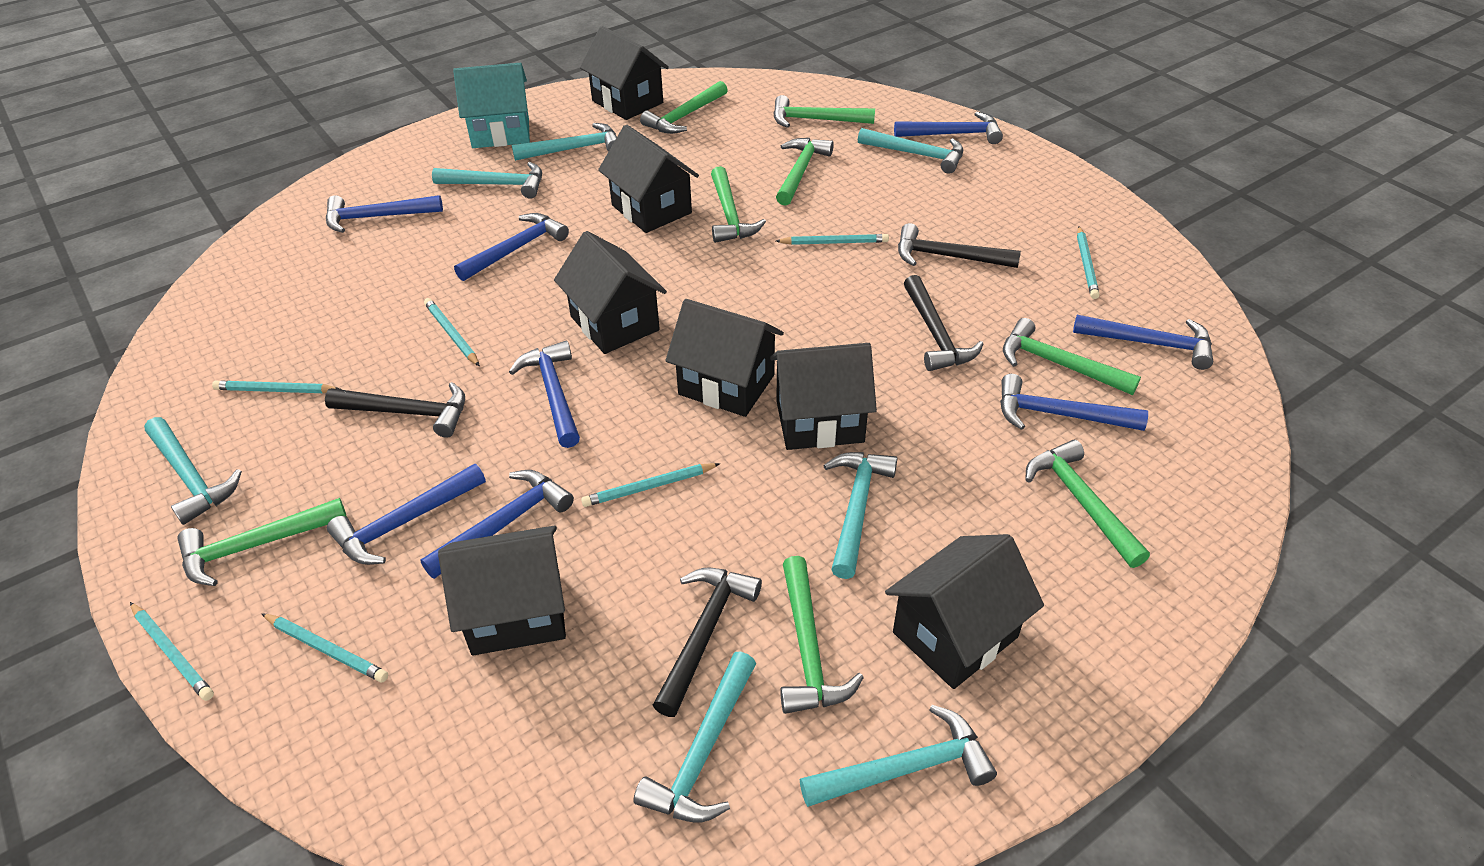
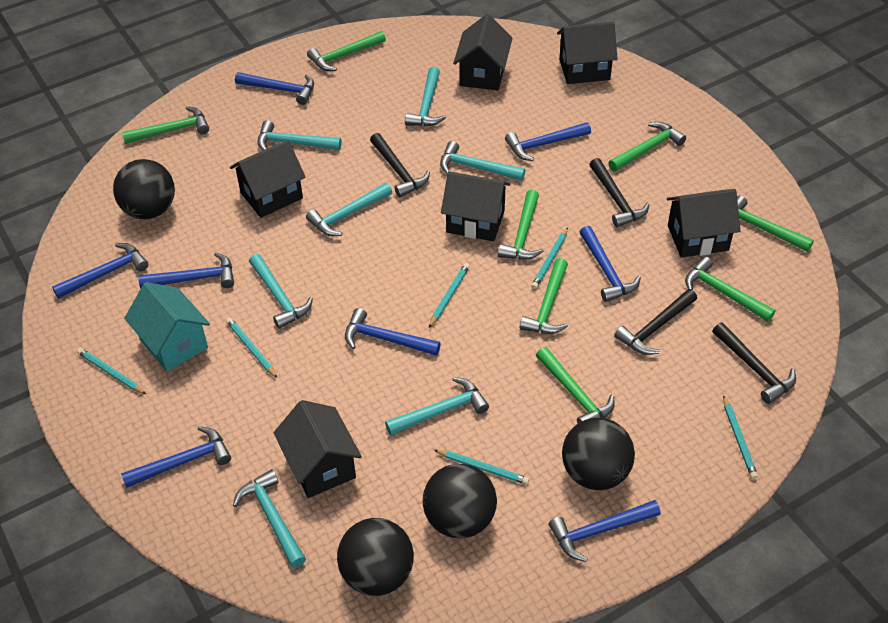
black ball: 0 -> 4
black house: 7 -> 6
turquoise pencil: 7 -> 6

